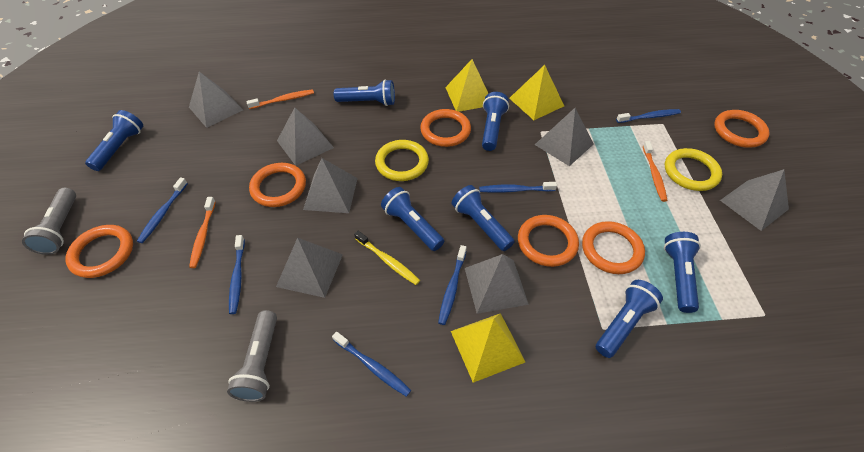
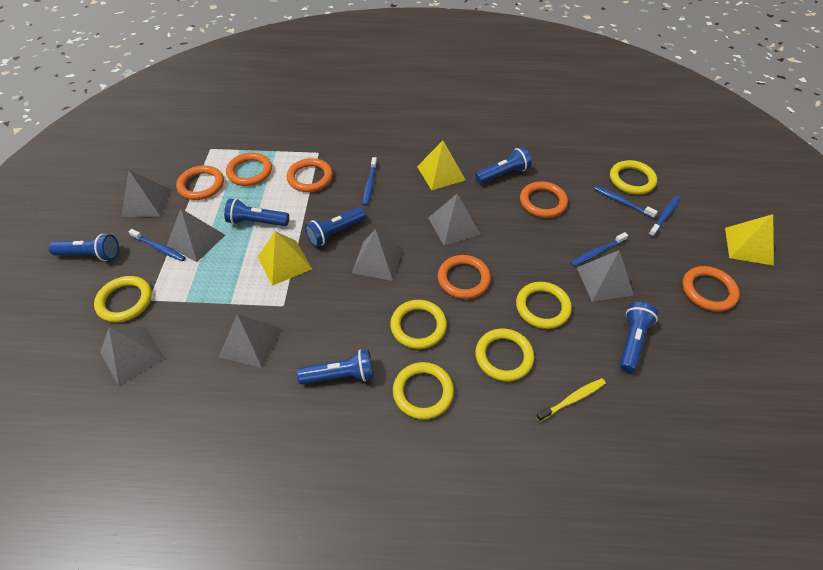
blue flashlight: 7 -> 6
blue toothbrush: 6 -> 5
grey flashlight: 2 -> 0
orange toothbrush: 3 -> 0
yellow ring: 2 -> 6

